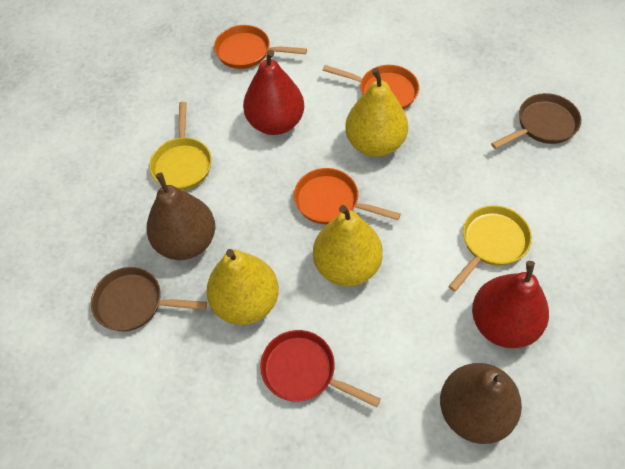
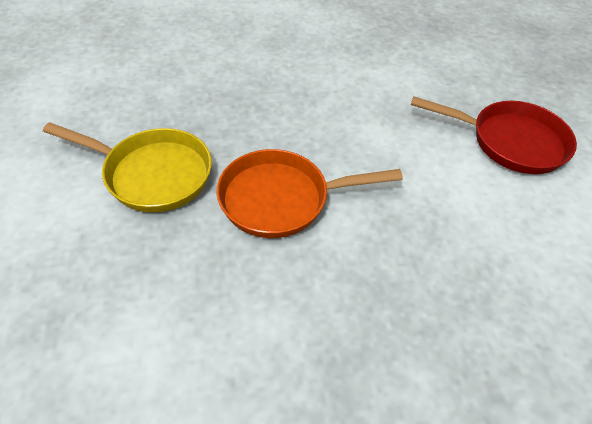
brown pan: 2 -> 0
brown pear: 2 -> 0
orange pan: 3 -> 1
red pear: 2 -> 0
yellow pan: 2 -> 1
yellow pear: 3 -> 0

